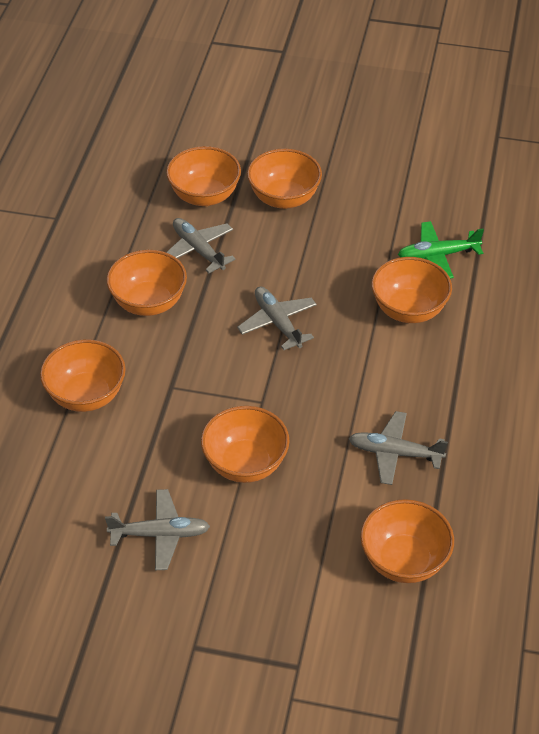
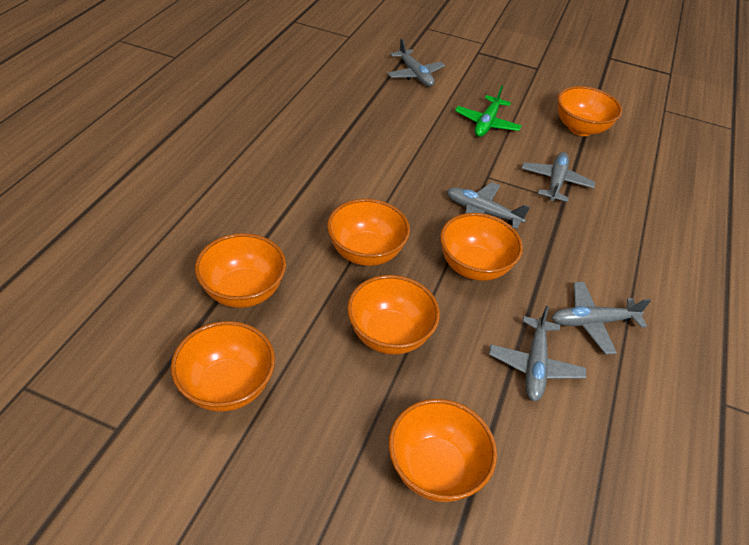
grey plane: 4 -> 5

